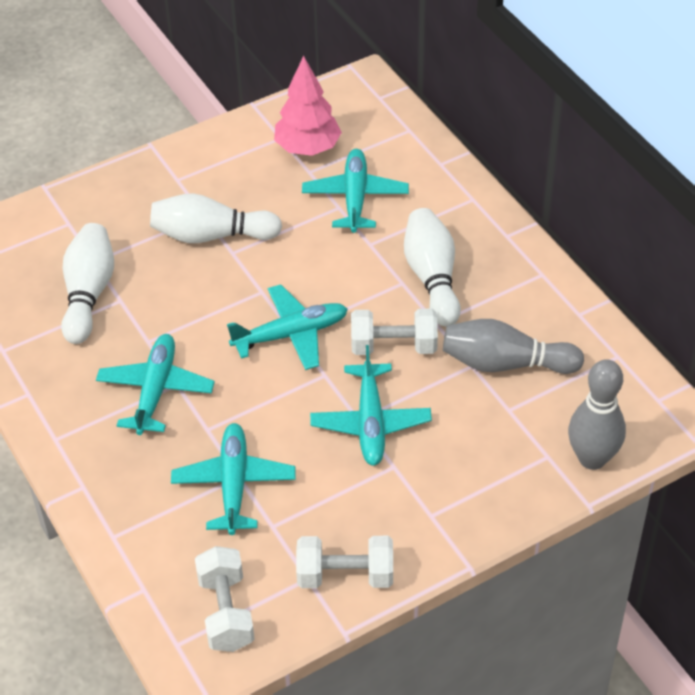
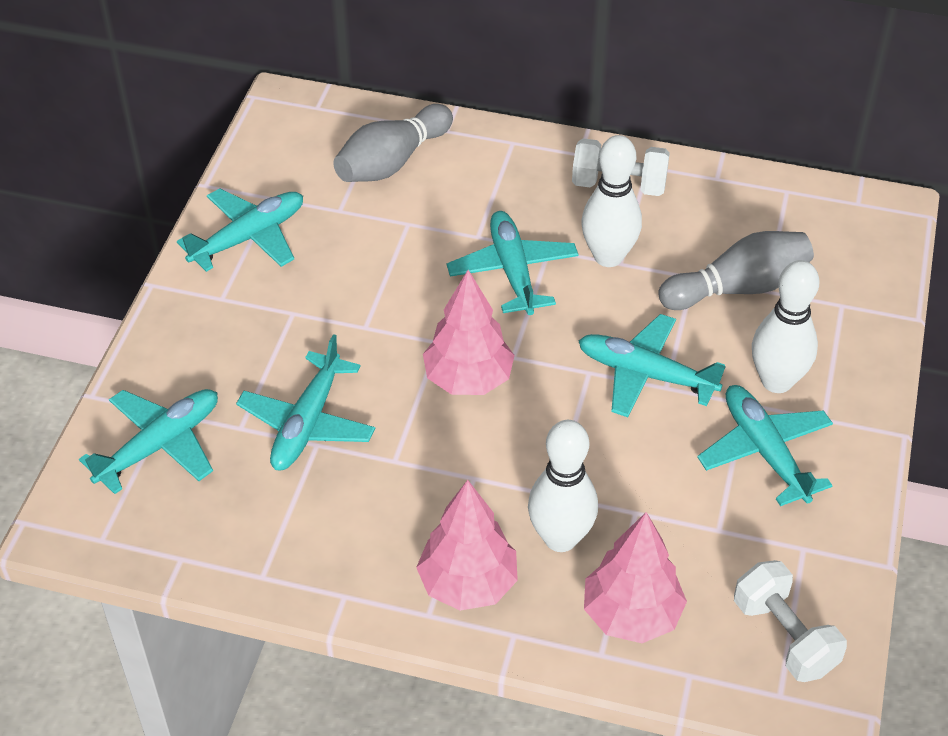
pink tree: 1 -> 3
turquoise plane: 5 -> 6
white dumbbell: 3 -> 2

